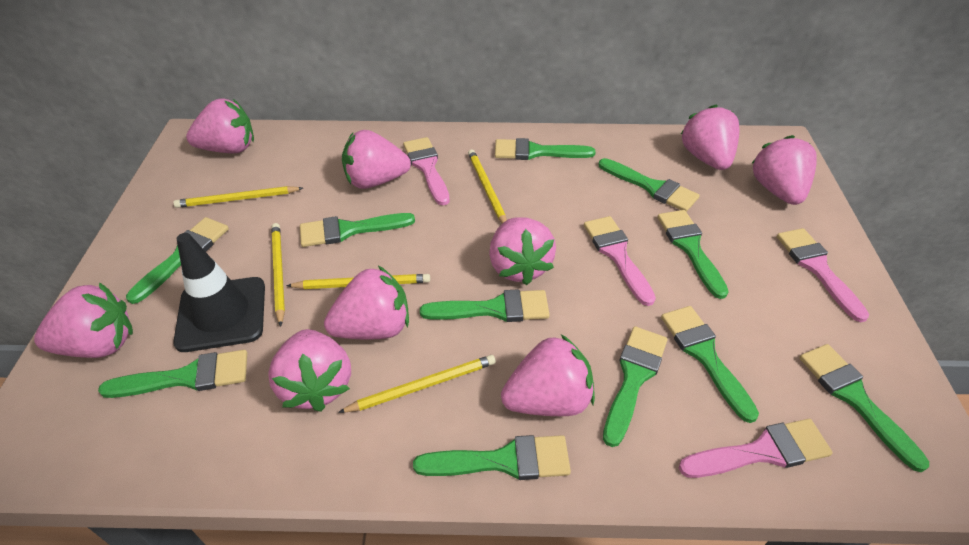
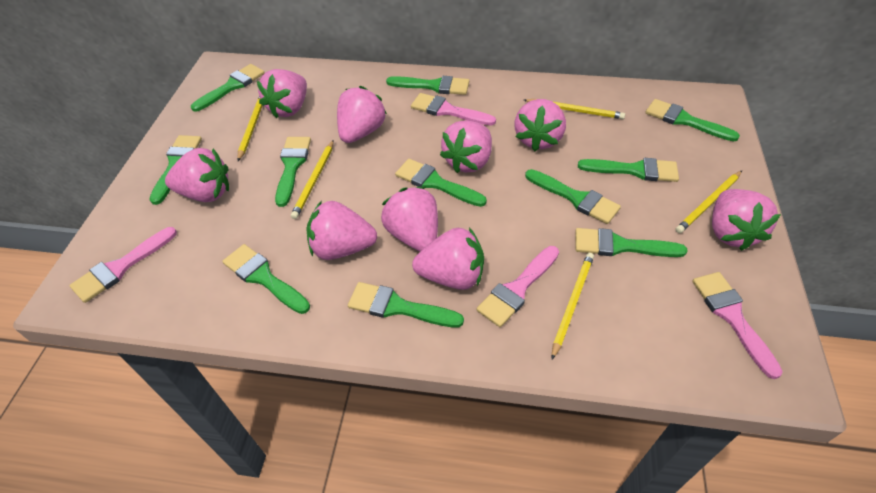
black traffic cone: 1 -> 0

